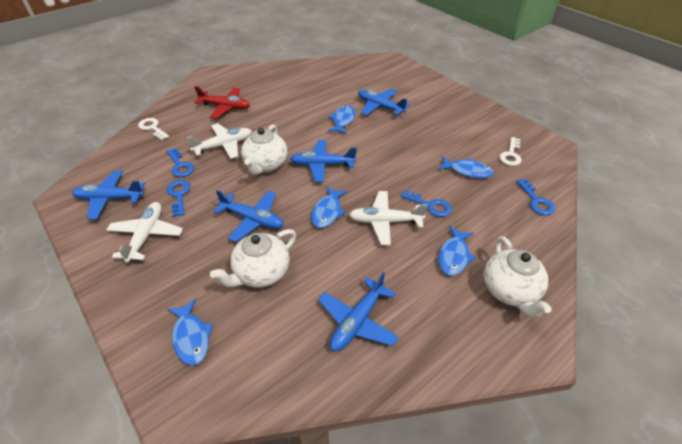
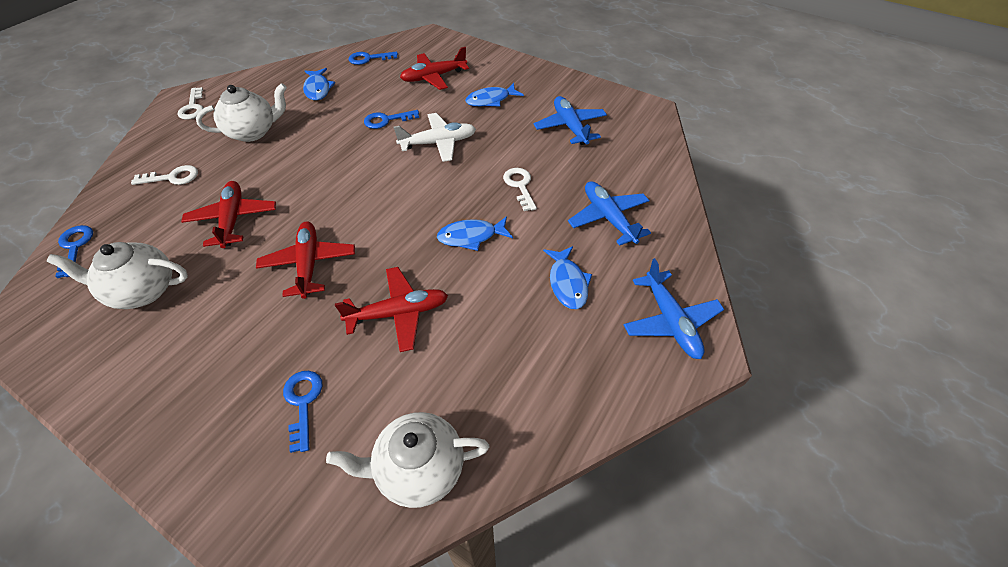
blue fish: 5 -> 4
blue plane: 5 -> 3
red plane: 1 -> 4
white key: 2 -> 3
white plane: 3 -> 1

